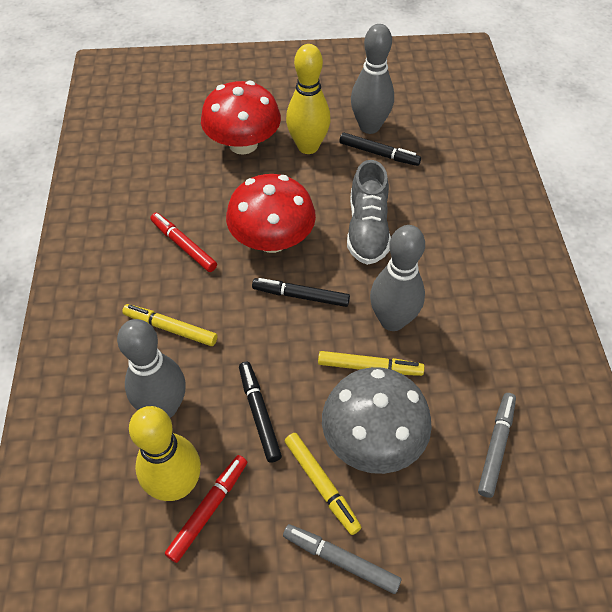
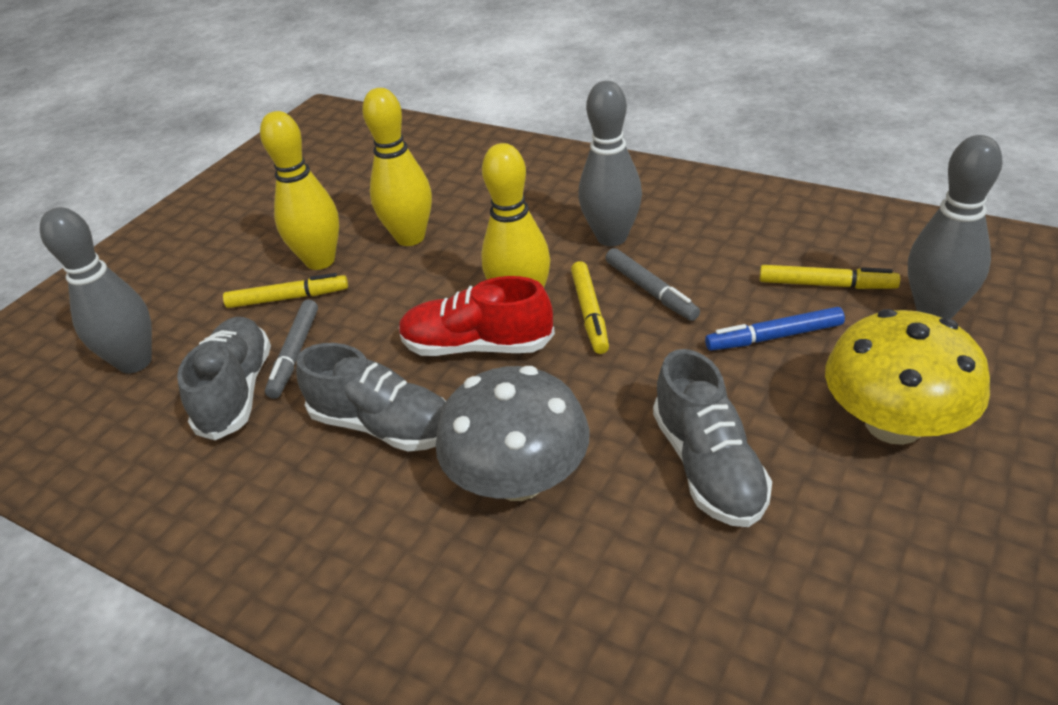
black marker: 3 -> 0
blue marker: 0 -> 1
grey shoe: 1 -> 3
red marker: 2 -> 0
red mushroom: 2 -> 0
red shoe: 0 -> 1
yellow bowling pin: 2 -> 3
yellow mushroom: 0 -> 1

